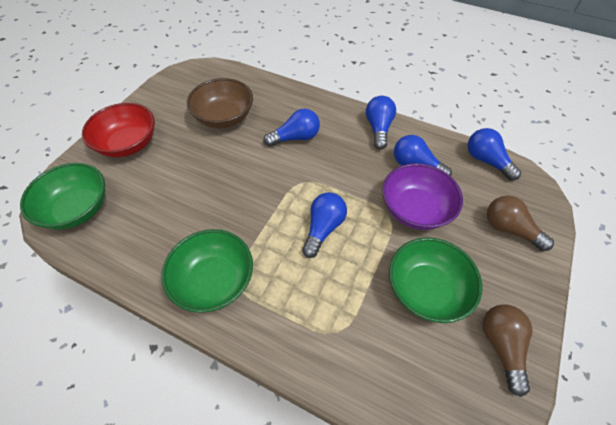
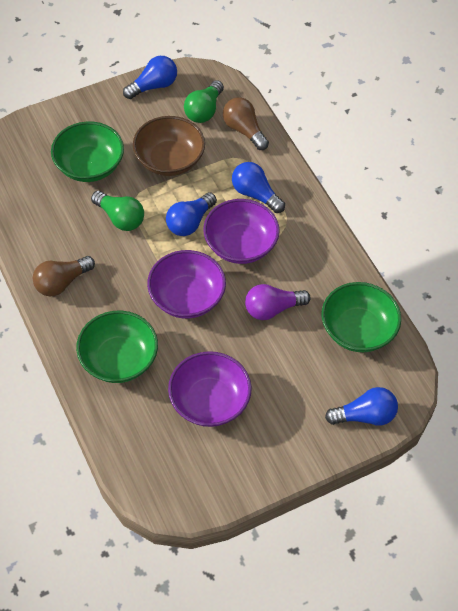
blue light bulb: 5 -> 4
green light bulb: 0 -> 2
purple bowl: 1 -> 3
purple light bulb: 0 -> 1
red bowl: 1 -> 0

